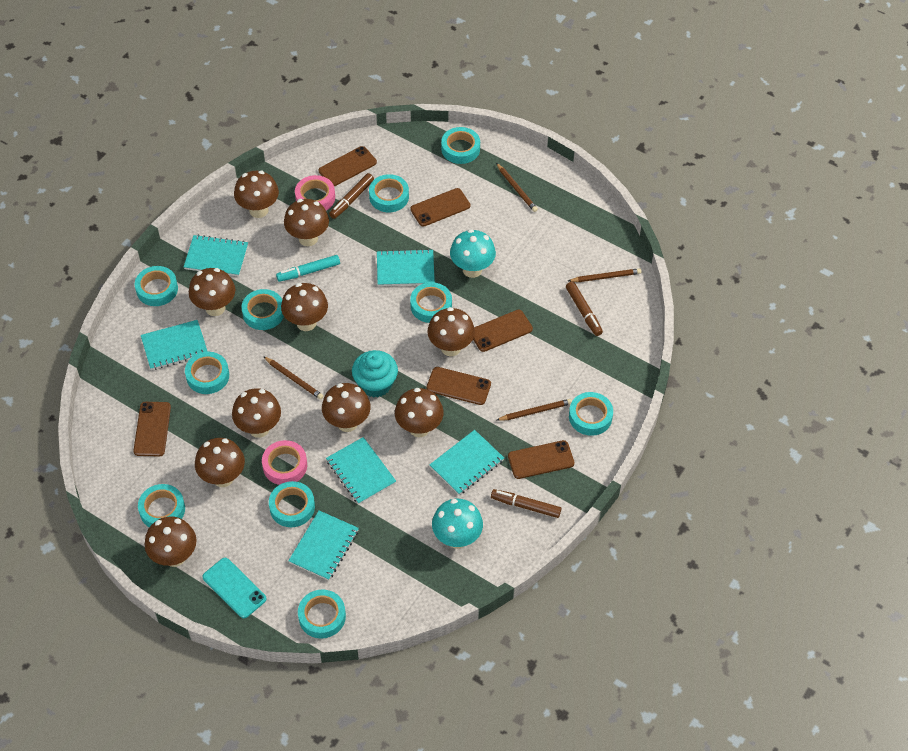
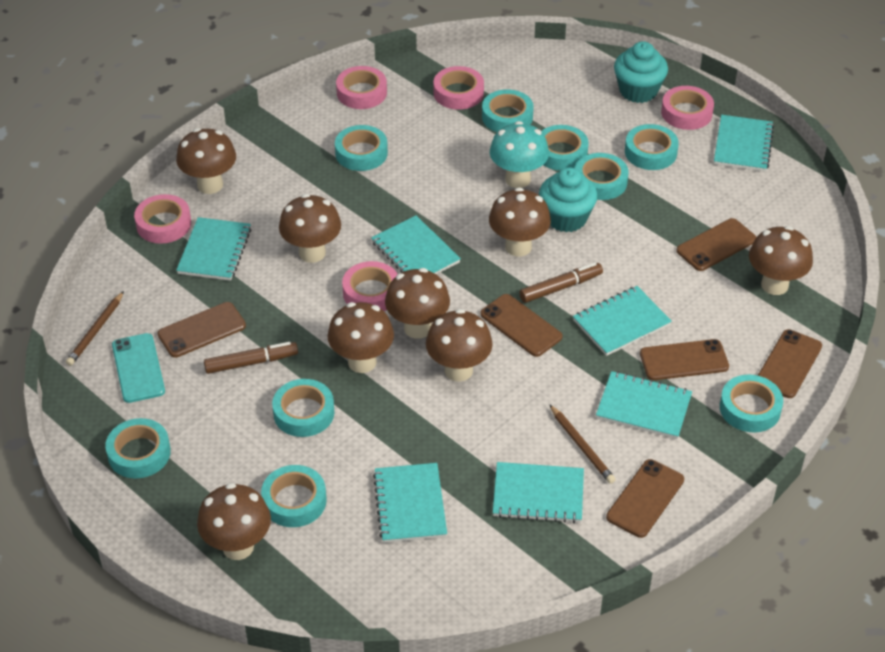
brown marker: 3 -> 2
brown mushroom: 10 -> 8
brown pencil: 4 -> 2
pink tape: 2 -> 5
turquoise cupcake: 1 -> 2
turquoise marker: 1 -> 0
turquoise mushroom: 2 -> 1
turquoise notebook: 6 -> 7
turquoise tape: 10 -> 9

